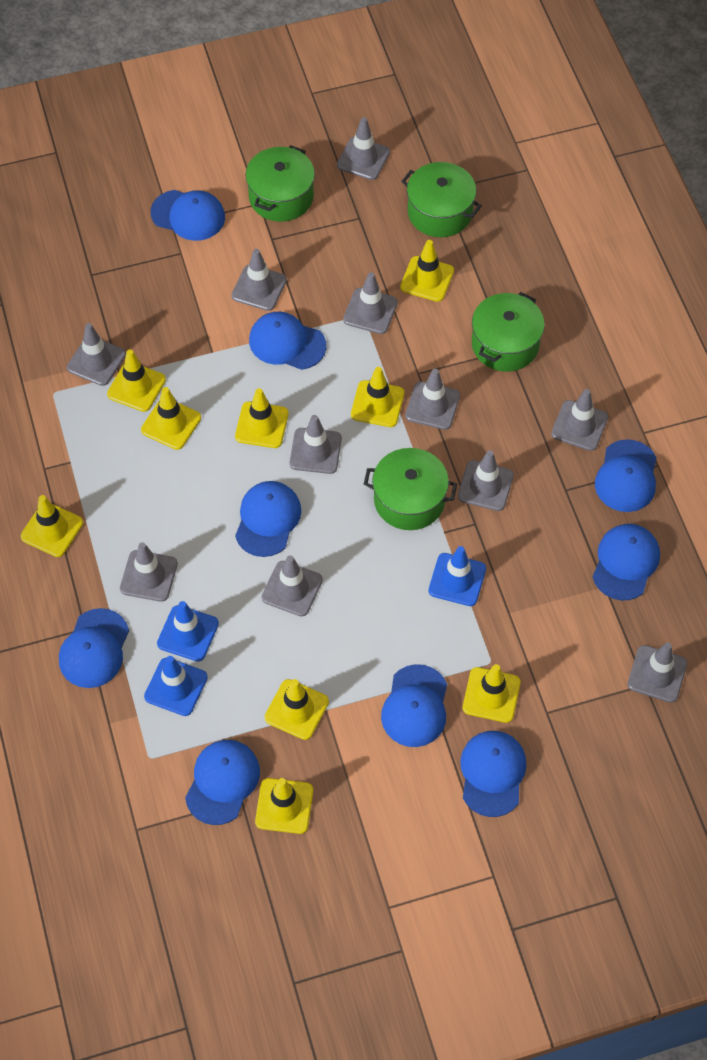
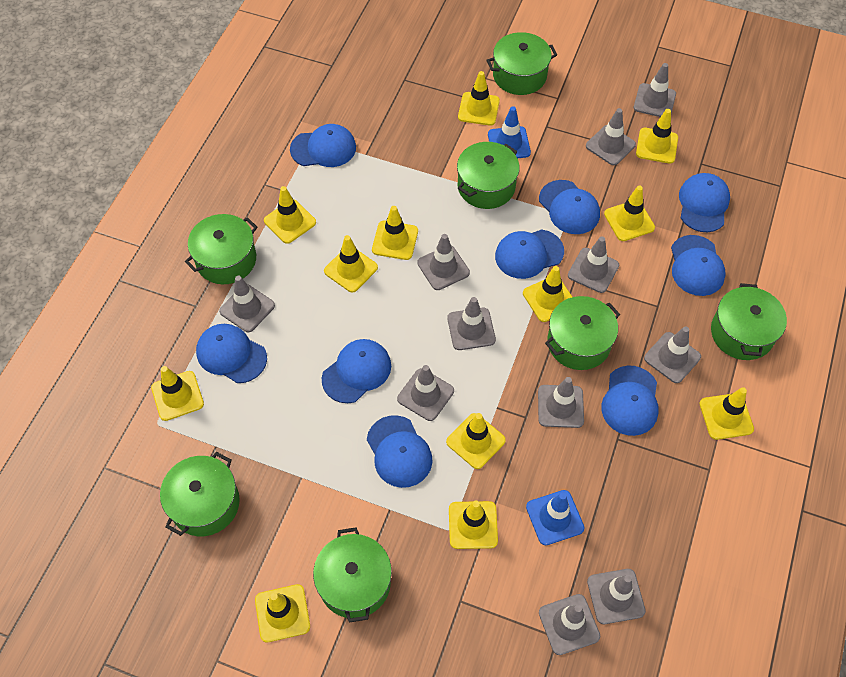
blue traffic cone: 3 -> 2
green pot: 4 -> 7
yellow traffic cone: 9 -> 12

